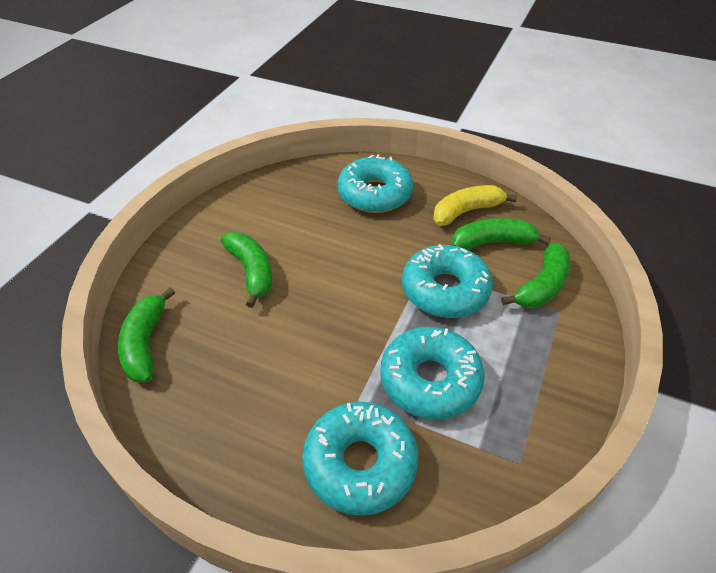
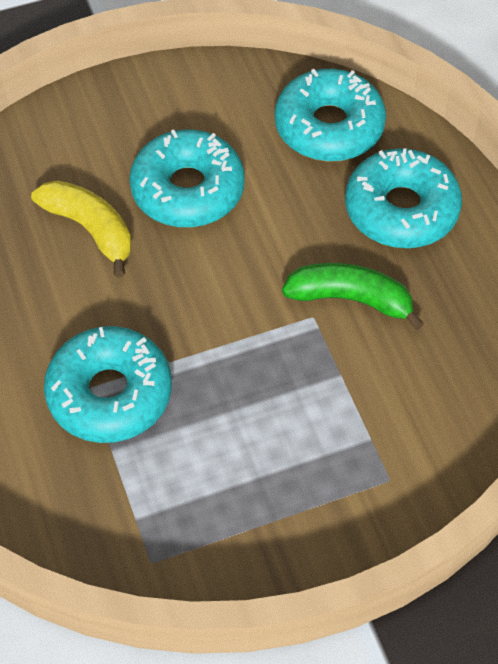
green banana: 4 -> 1

